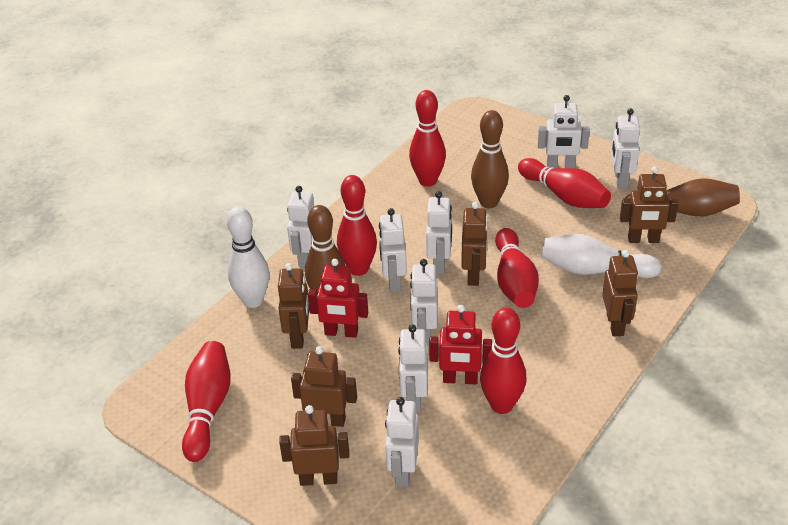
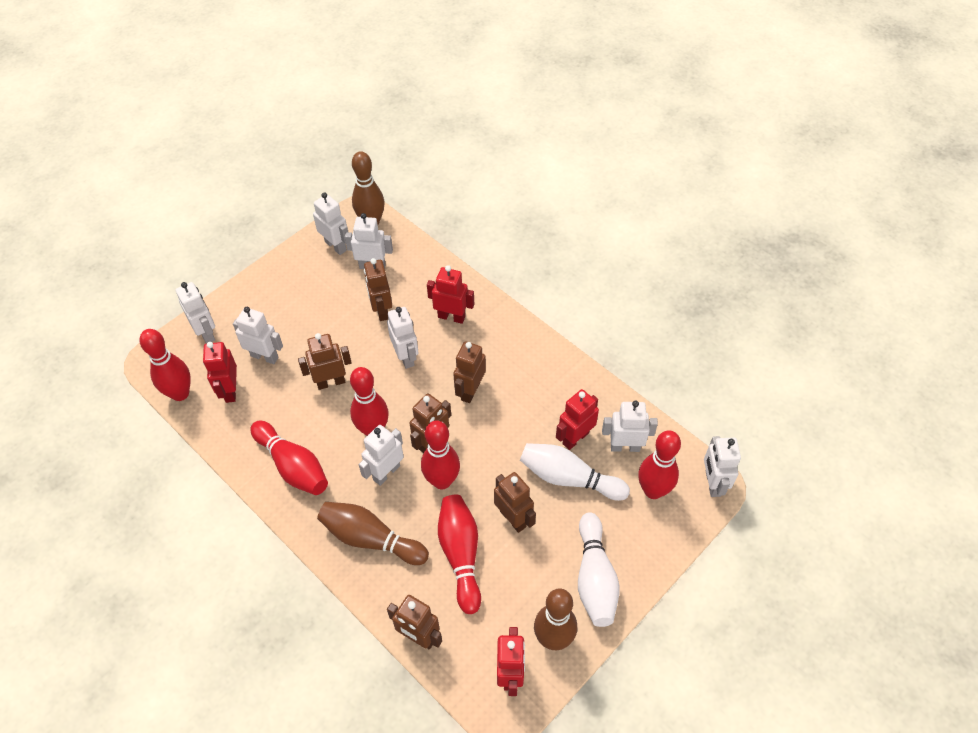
red robot: 2 -> 4

